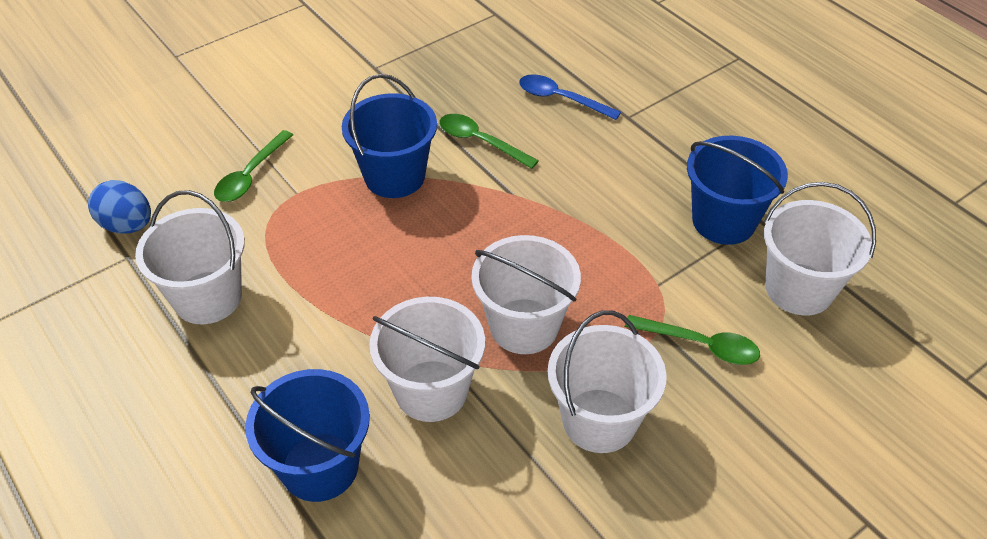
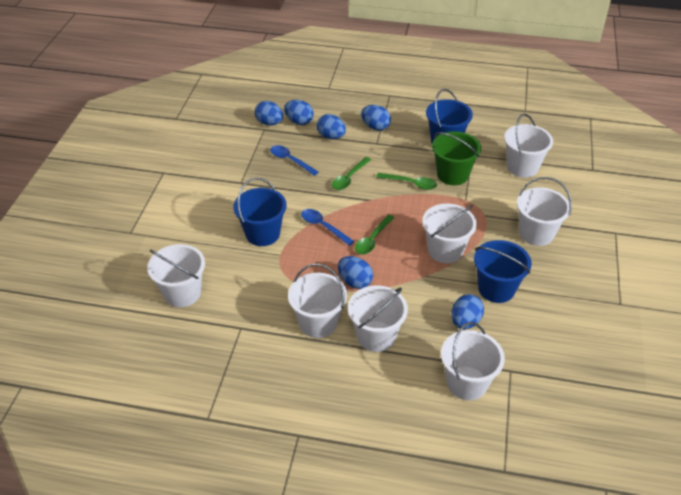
blue egg: 1 -> 6
blue spoon: 1 -> 2
green bucket: 0 -> 1
white bucket: 5 -> 7

